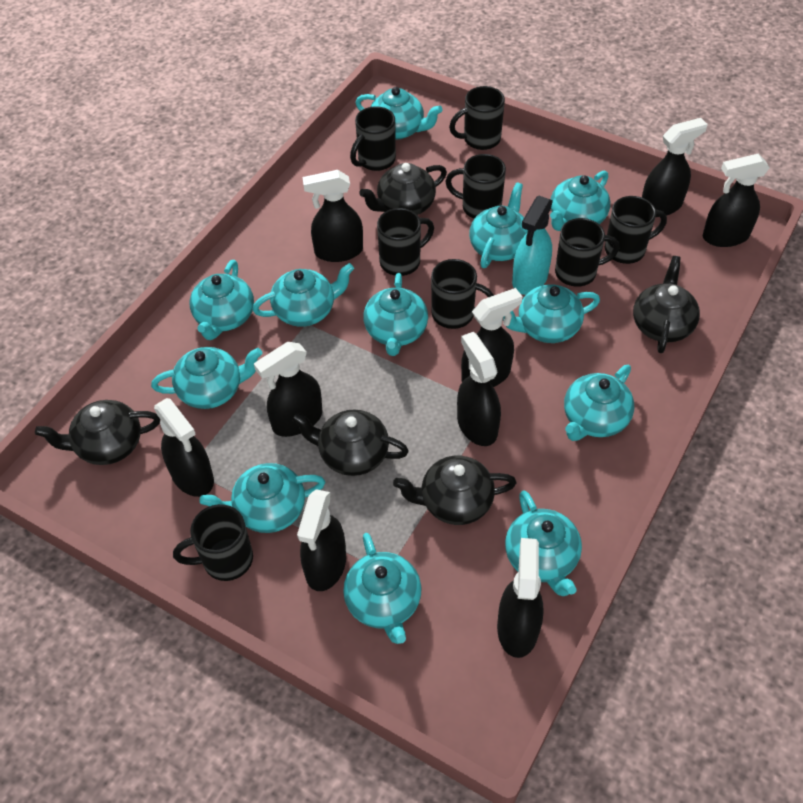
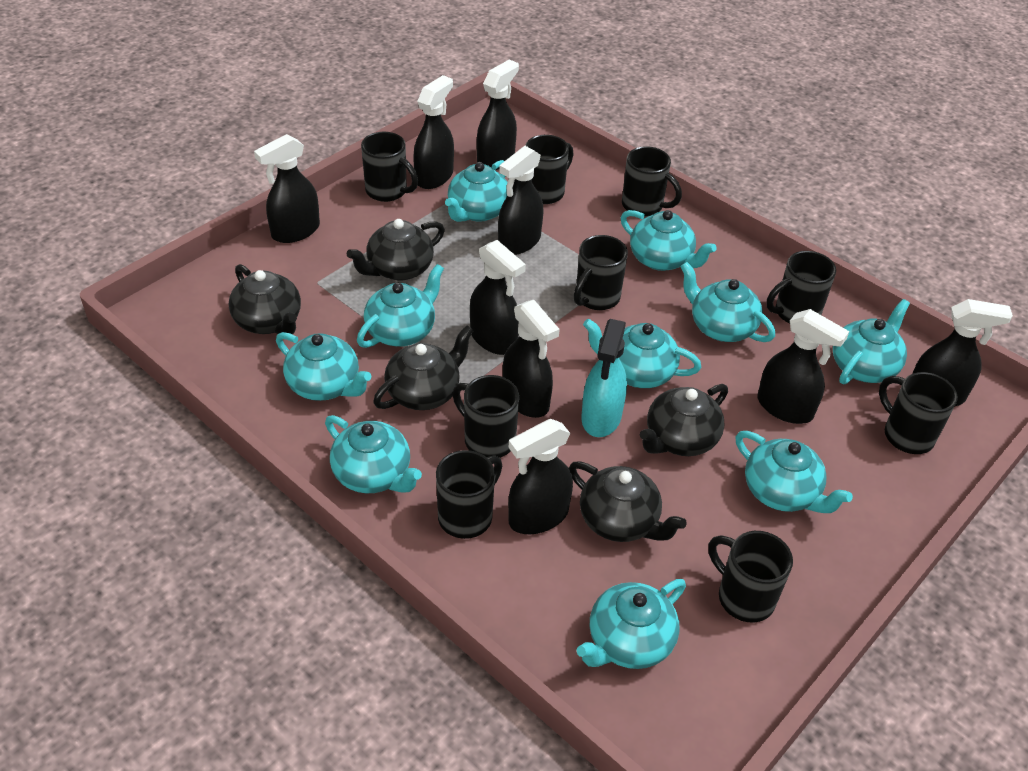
black mug: 8 -> 9
turquoise teapot: 12 -> 10

